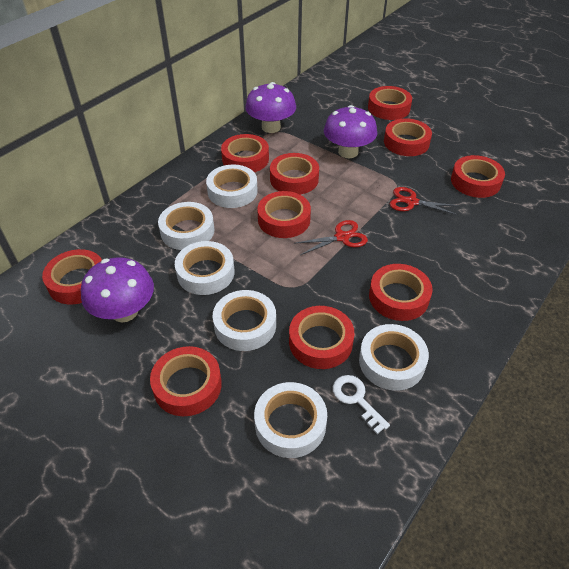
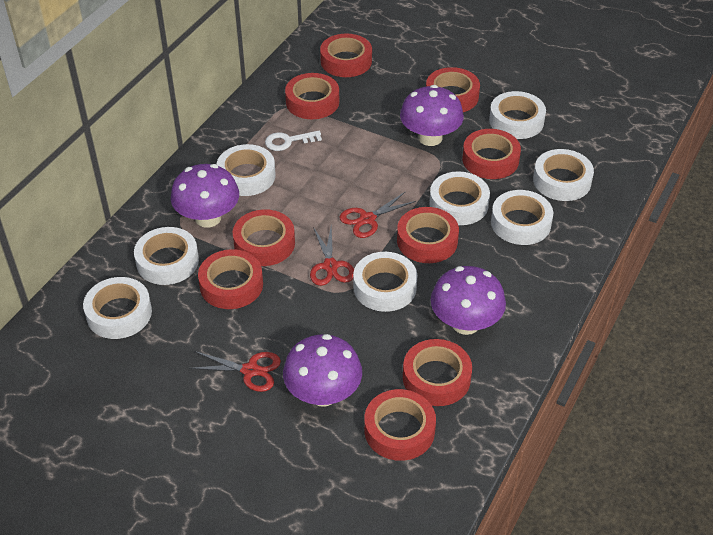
purple mushroom: 3 -> 4
red scissors: 2 -> 3
red tape: 10 -> 9
white tape: 6 -> 8

